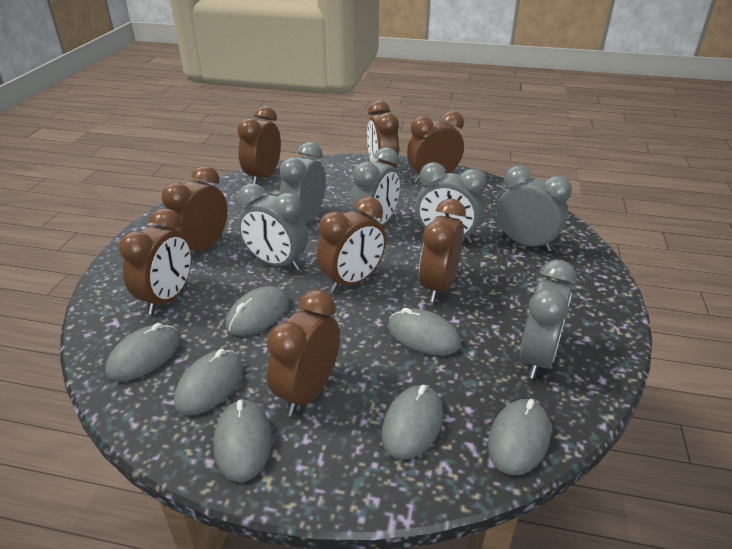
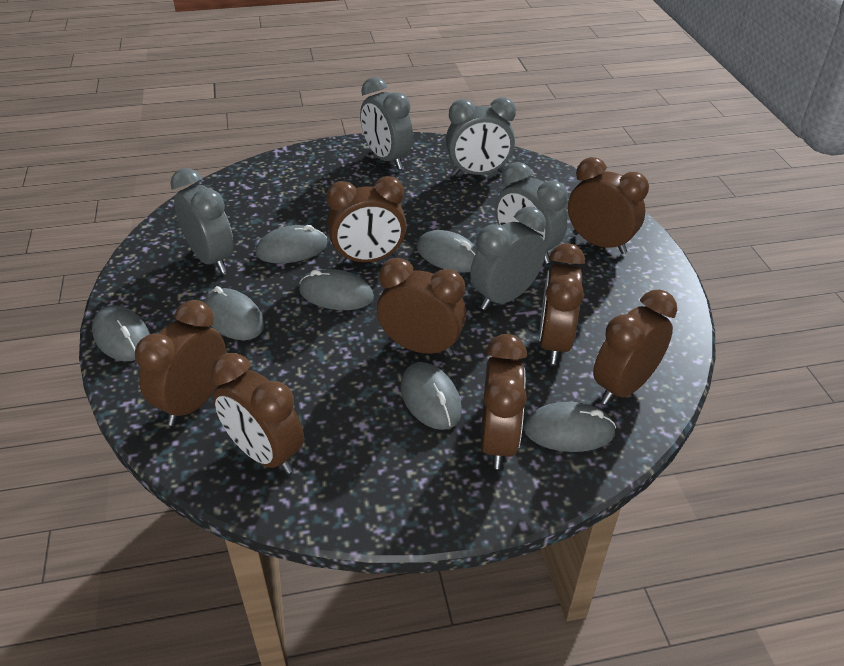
grey clock: 6 -> 5

